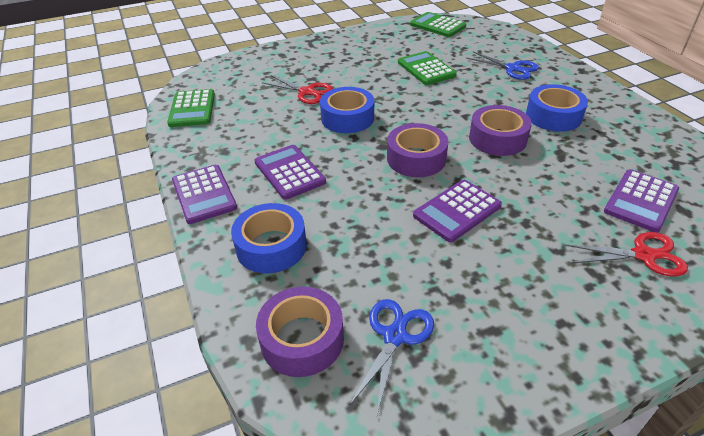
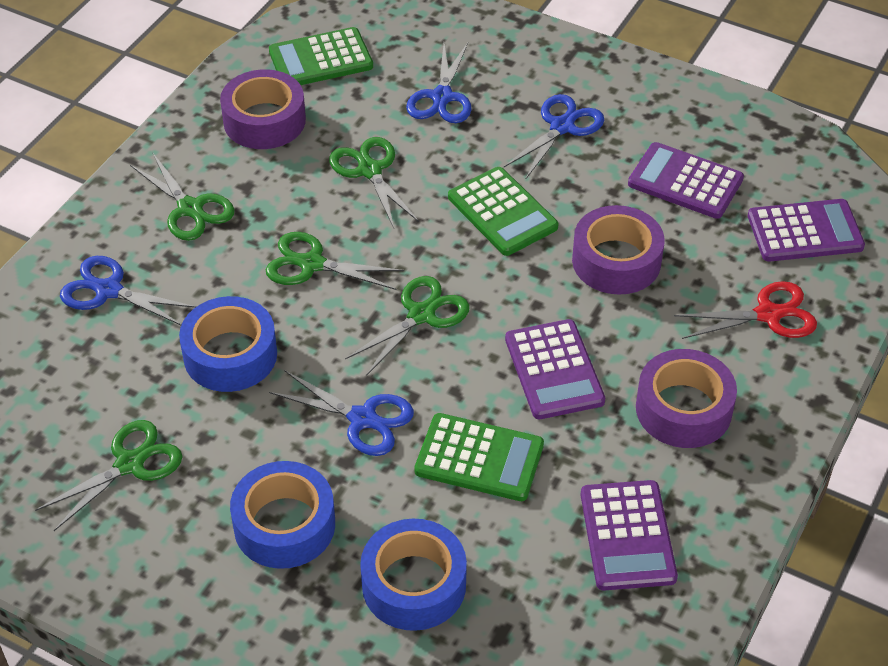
blue scissors: 2 -> 4
green scissors: 0 -> 5
red scissors: 2 -> 1

